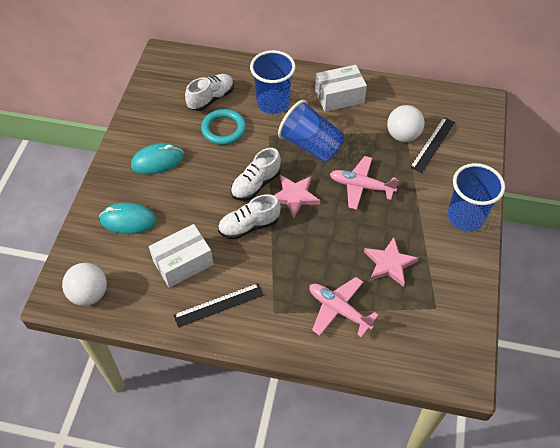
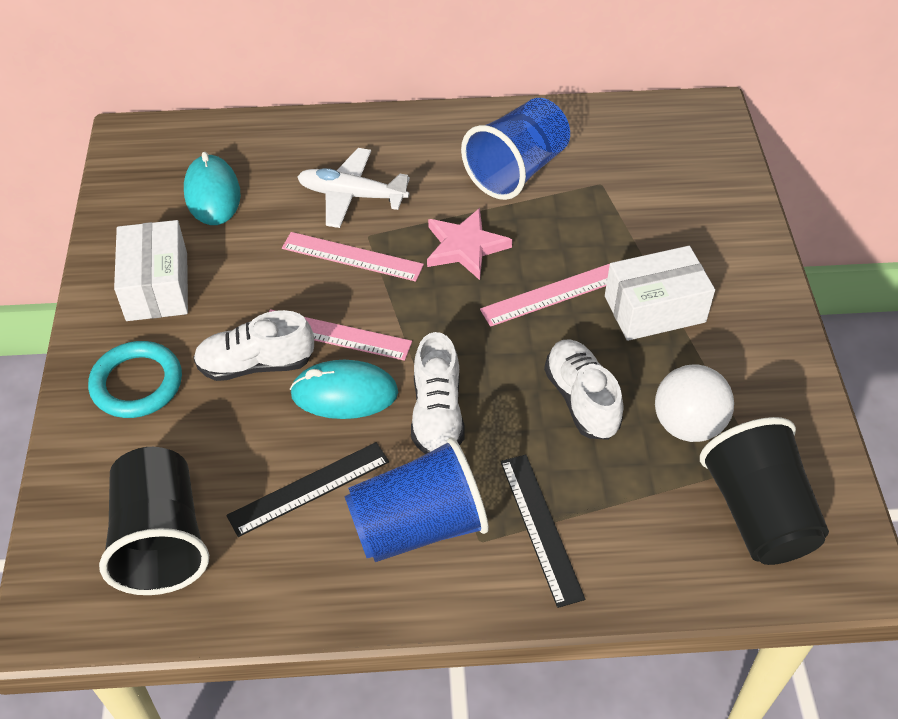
black cup: 0 -> 2
blue cup: 3 -> 2
pink plane: 2 -> 0
pink ruler: 0 -> 3
pink star: 2 -> 1
white ball: 2 -> 1
white plane: 0 -> 1

